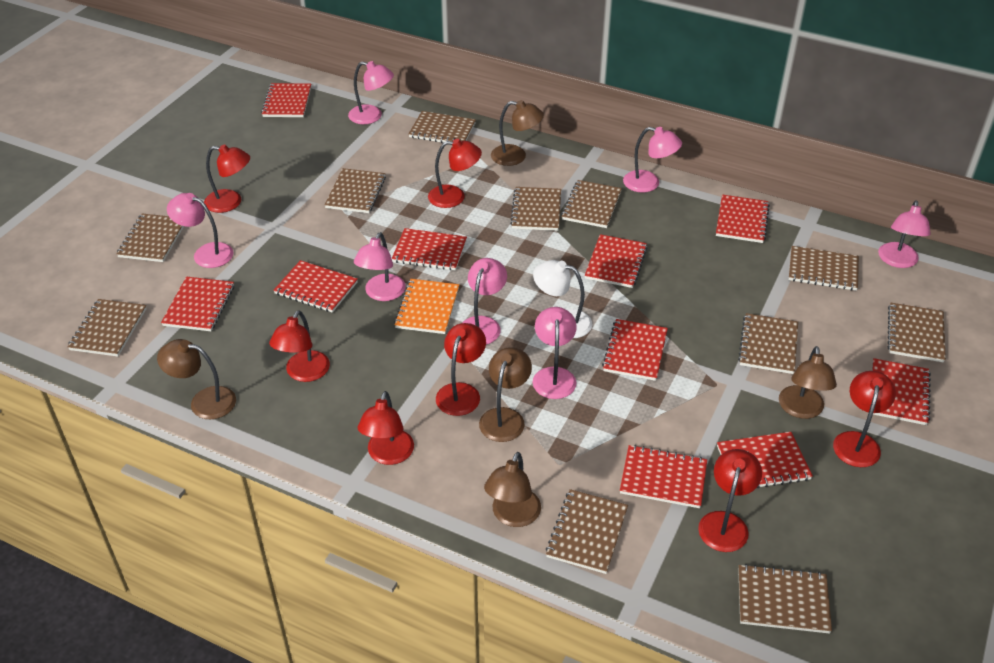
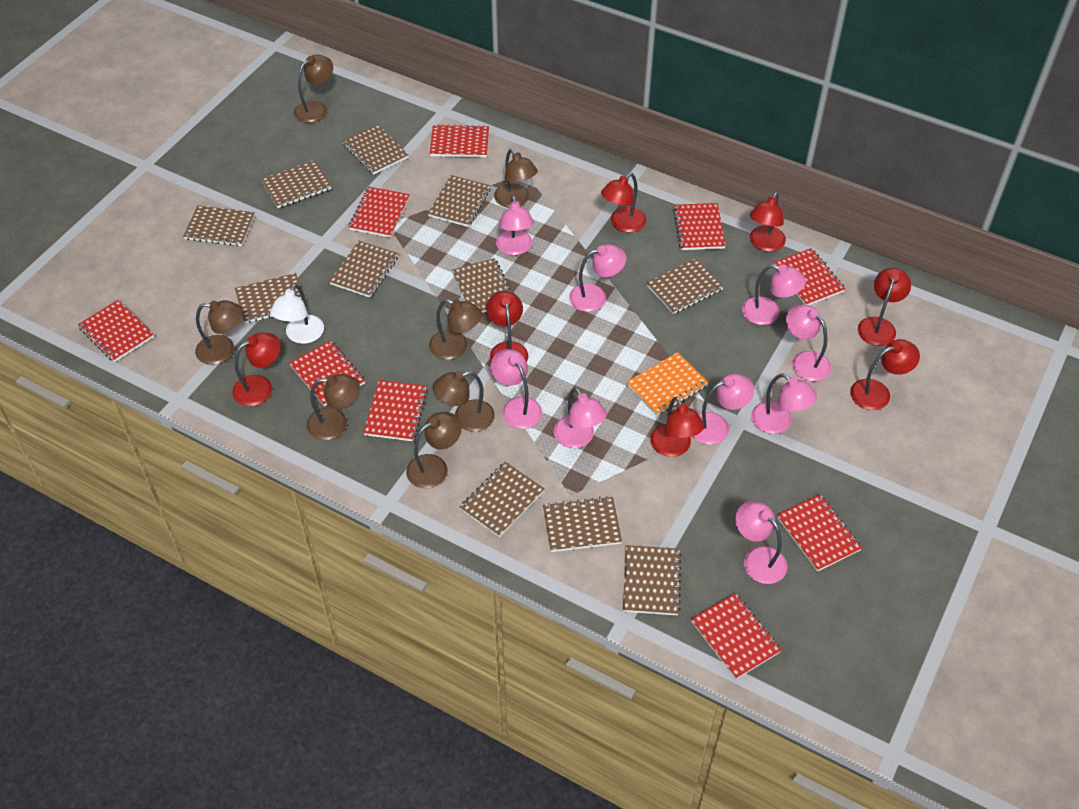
brown lamp: 5 -> 7
pink lamp: 7 -> 9
red notebook: 10 -> 9

